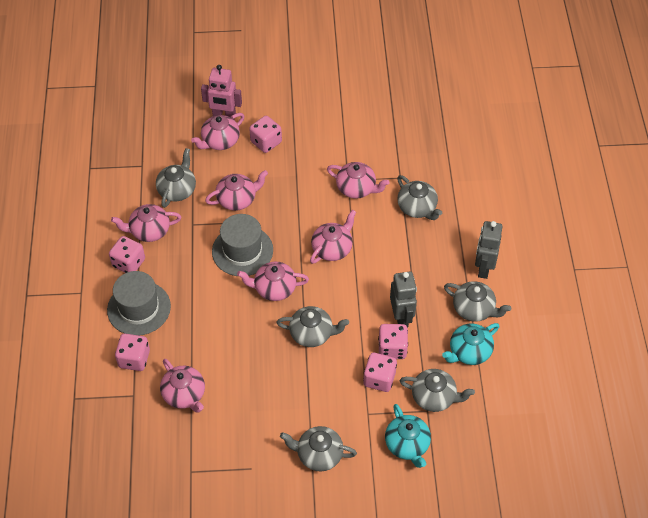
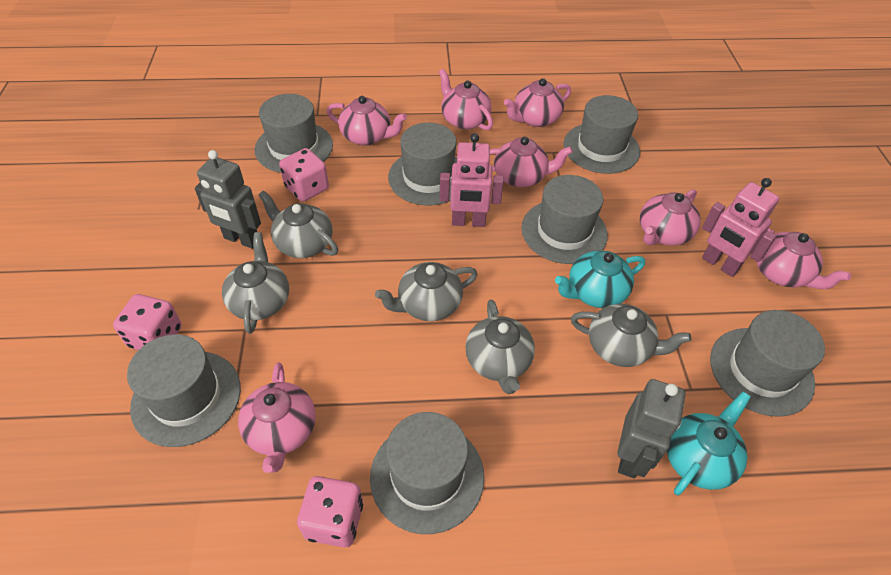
grey hat: 2 -> 7
grey teapot: 6 -> 5
pink dice: 5 -> 3
pink robot: 1 -> 2

